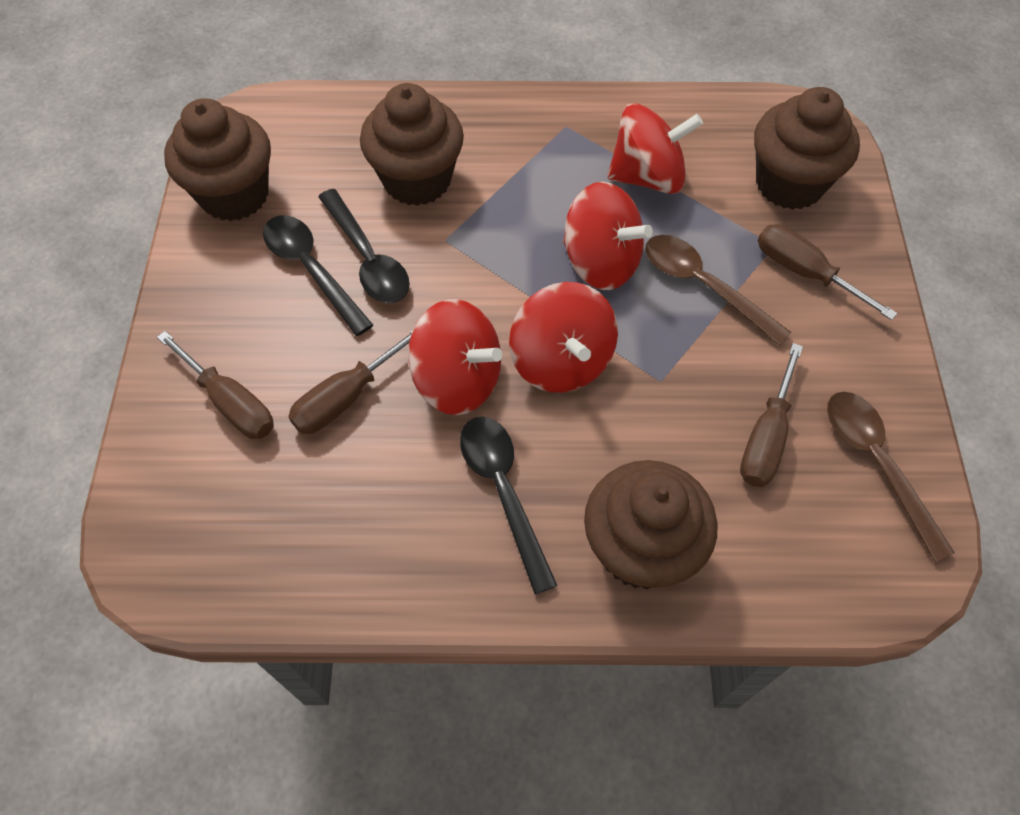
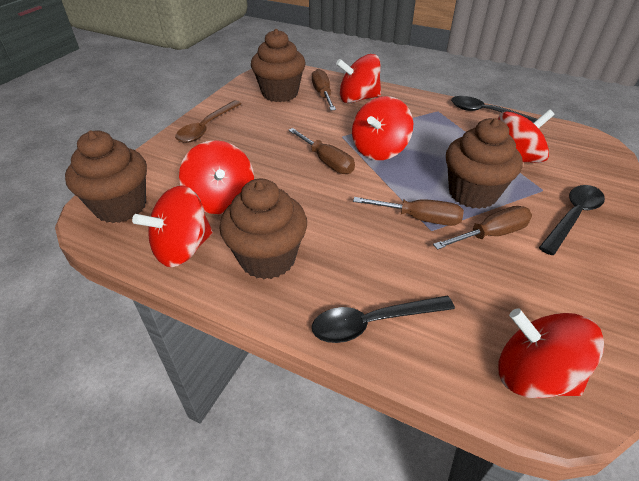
brown spoon: 2 -> 1
red spinning top: 4 -> 6

